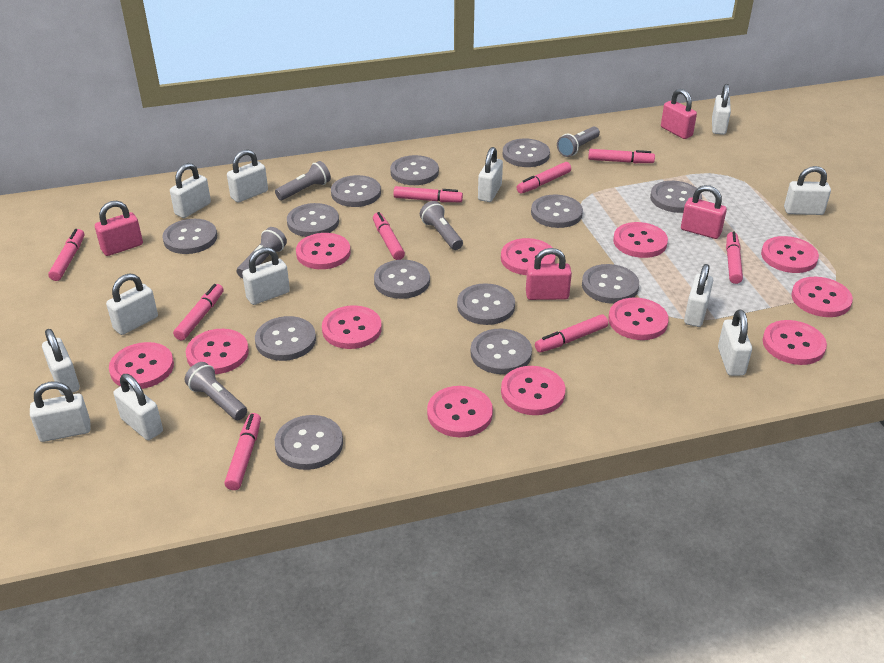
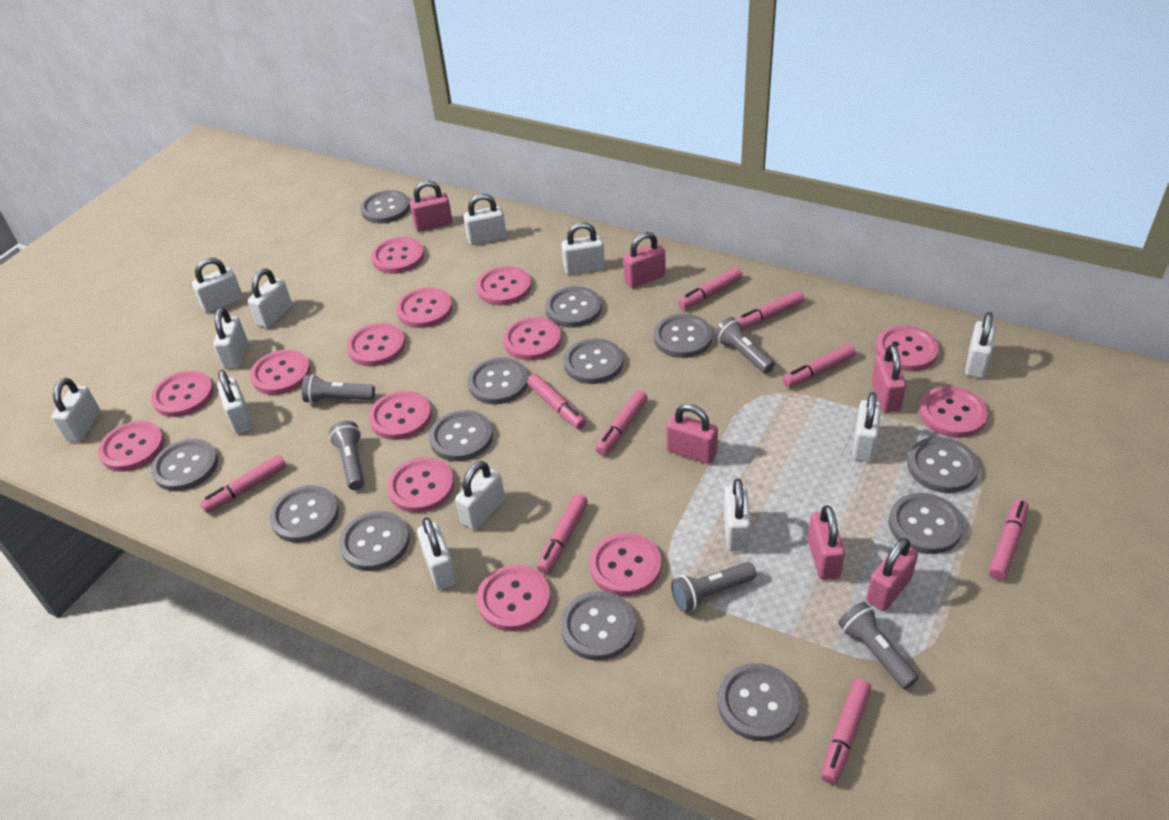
pink button: 12 -> 14
pink padlock: 4 -> 6

